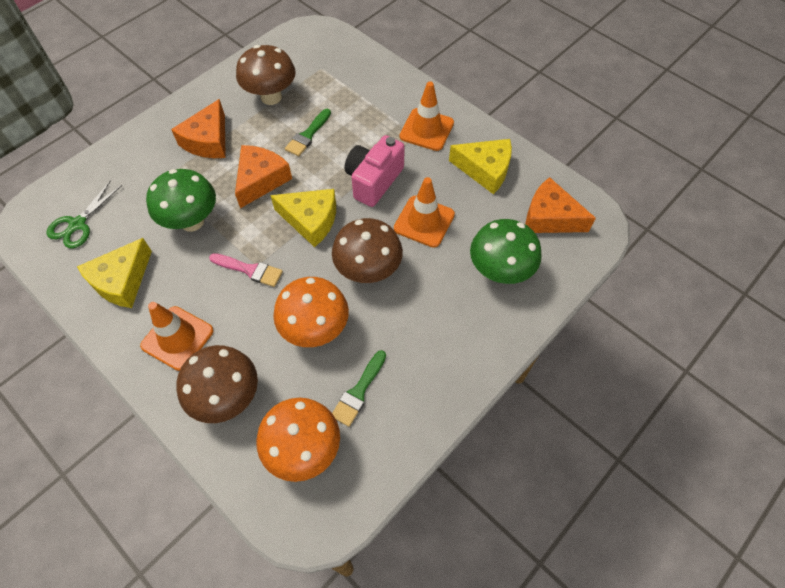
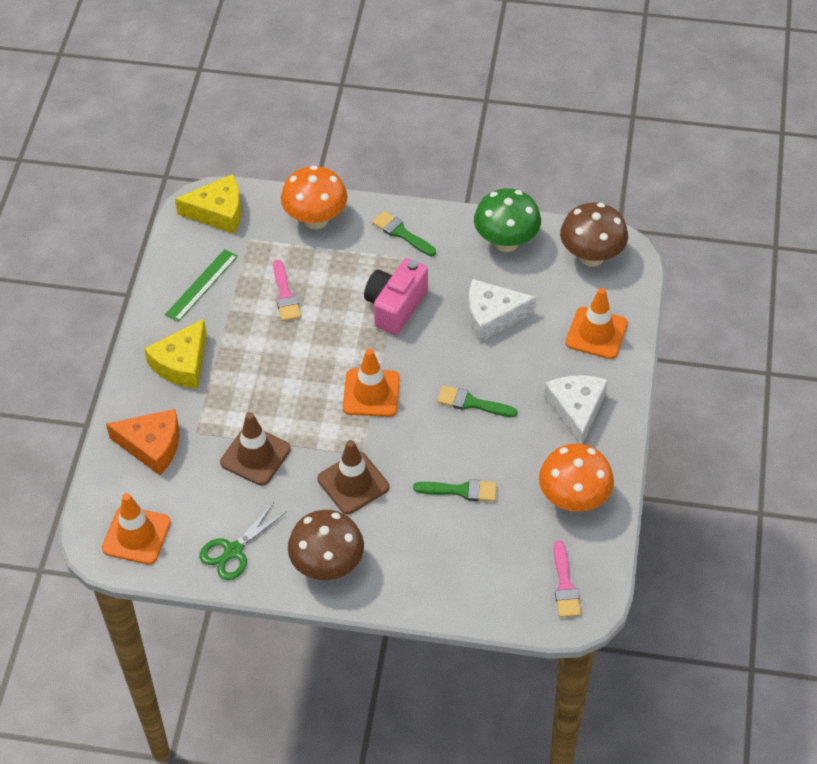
brown mushroom: 3 -> 2
brown traffic cone: 0 -> 2
green brush: 2 -> 3
green mushroom: 2 -> 1
green ruler: 0 -> 1
orange cheese: 3 -> 1
pink brush: 1 -> 2
white cheese: 0 -> 2
yellow cheese: 3 -> 2

